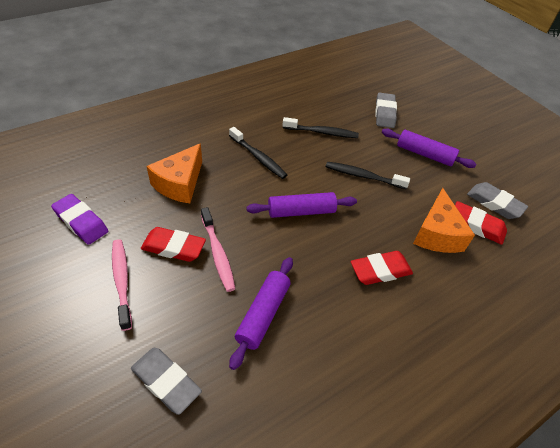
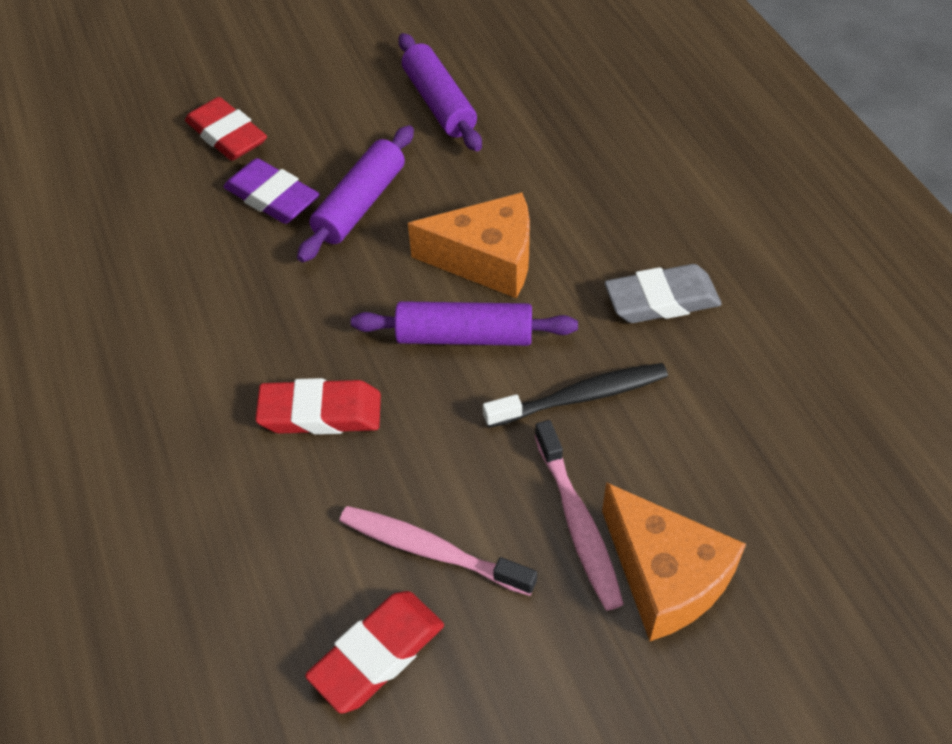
black toothbrush: 3 -> 1
grey eraser: 3 -> 1

